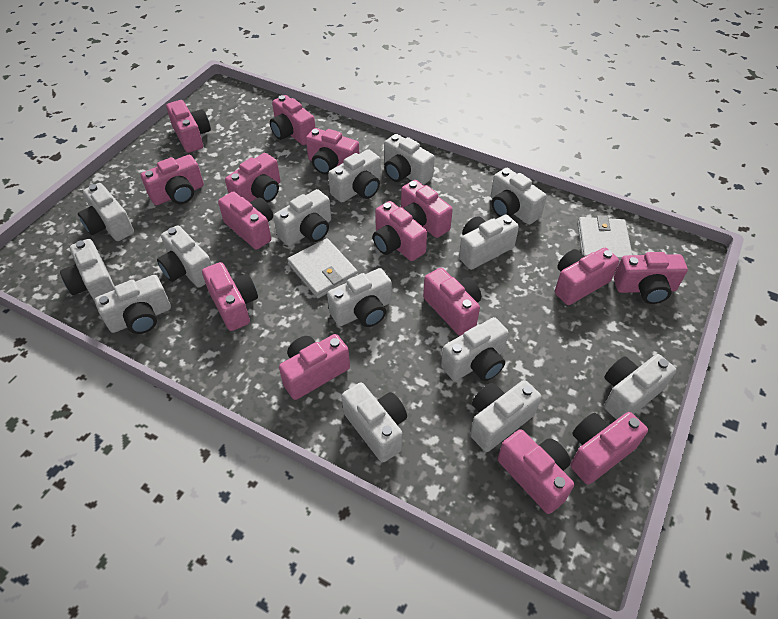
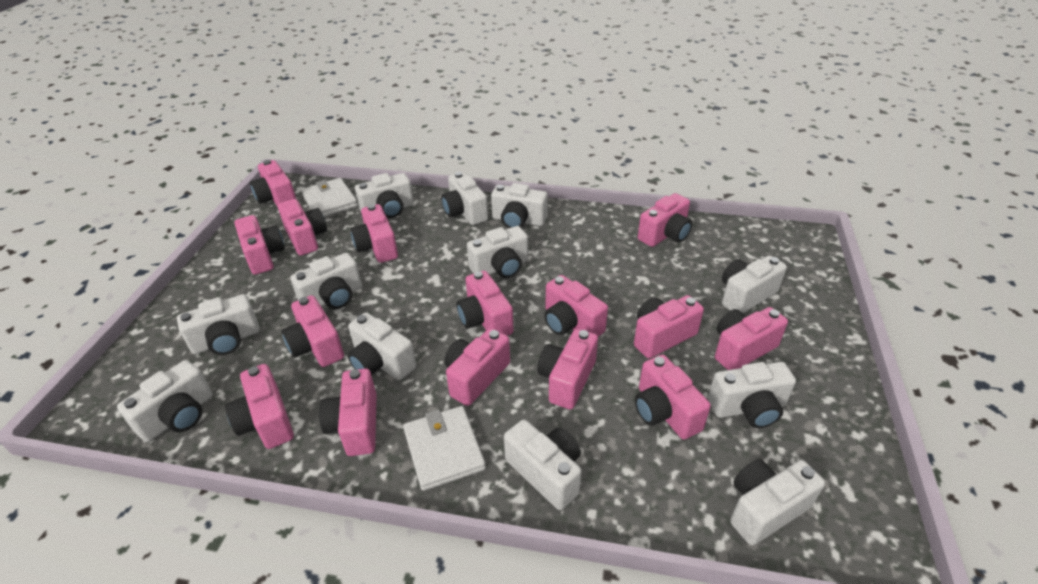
white camera: 14 -> 12

